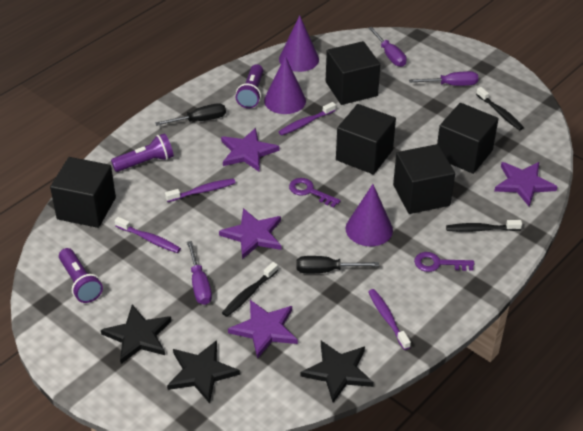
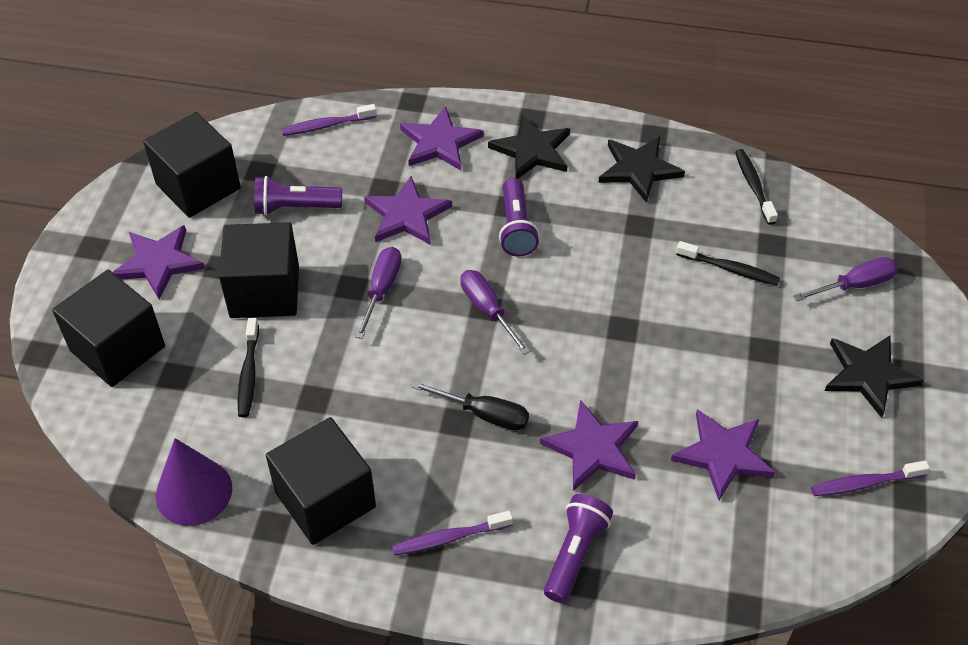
black cube: 5 -> 4
black screwdriver: 2 -> 1
purple cone: 3 -> 1
purple key: 2 -> 0
purple star: 4 -> 5
purple toothbrush: 4 -> 3

